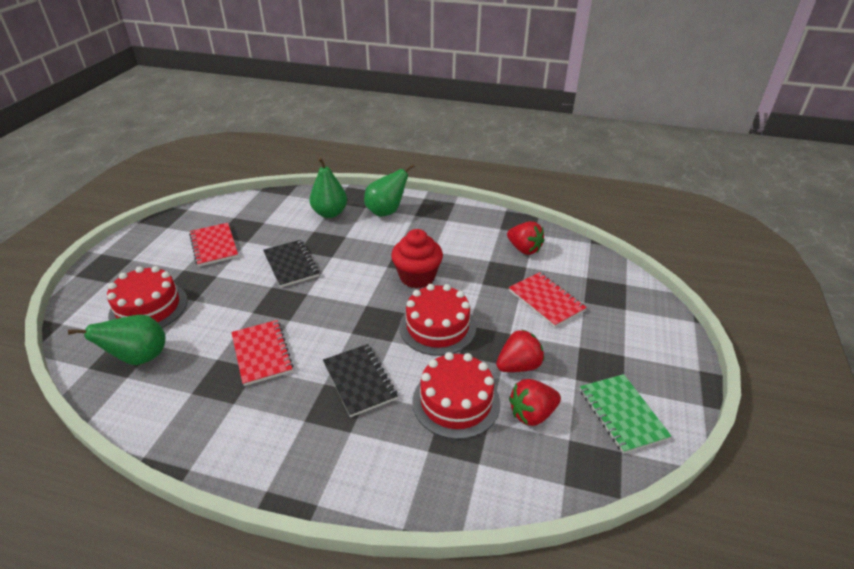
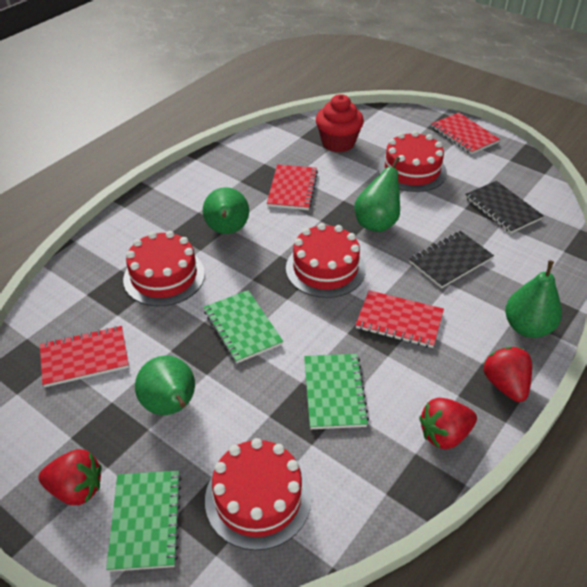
green notebook: 1 -> 3
green pear: 3 -> 4
red cake: 3 -> 4
red notebook: 3 -> 4

